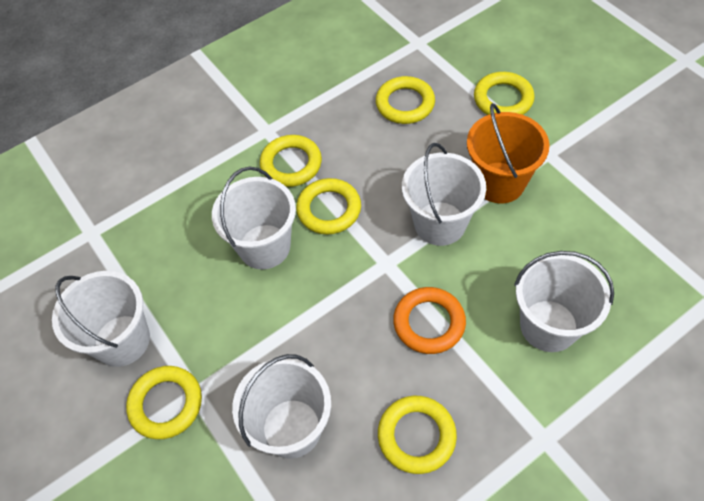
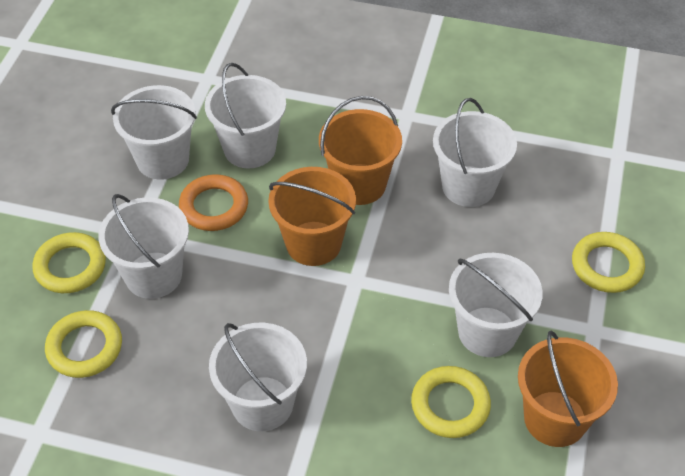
orange bucket: 1 -> 3
white bucket: 5 -> 6
yellow ring: 6 -> 4

